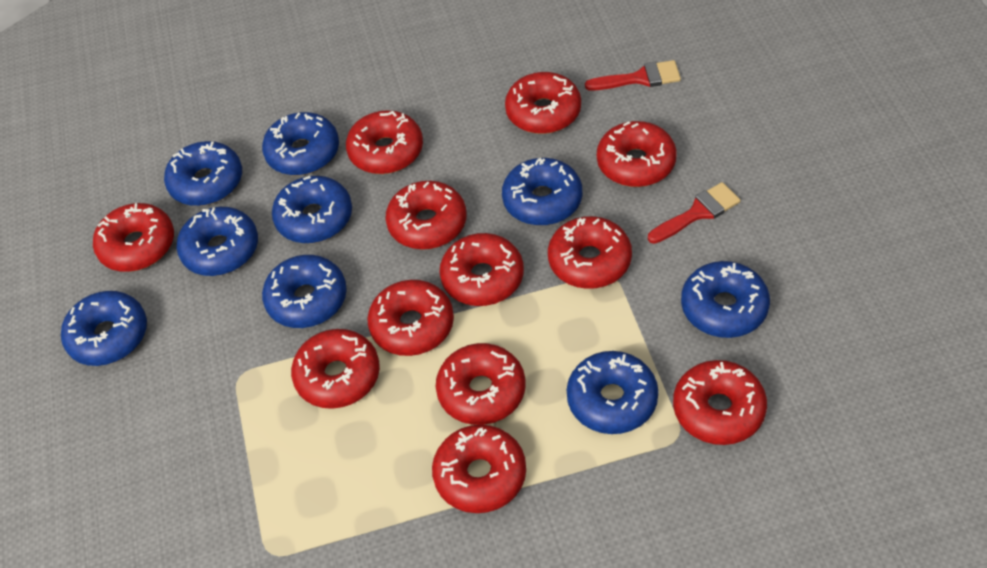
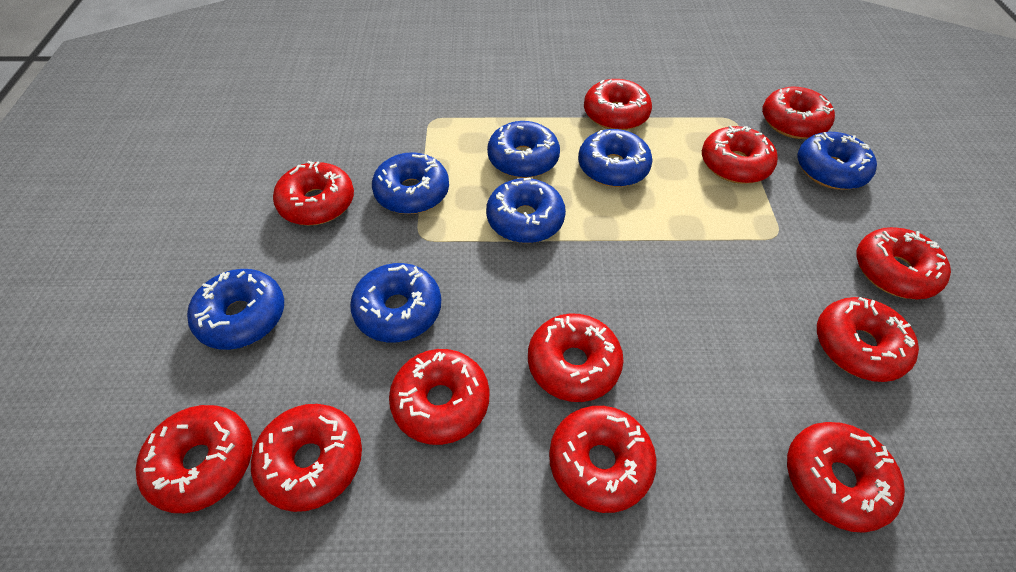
blue donut: 9 -> 7
red brush: 2 -> 0

